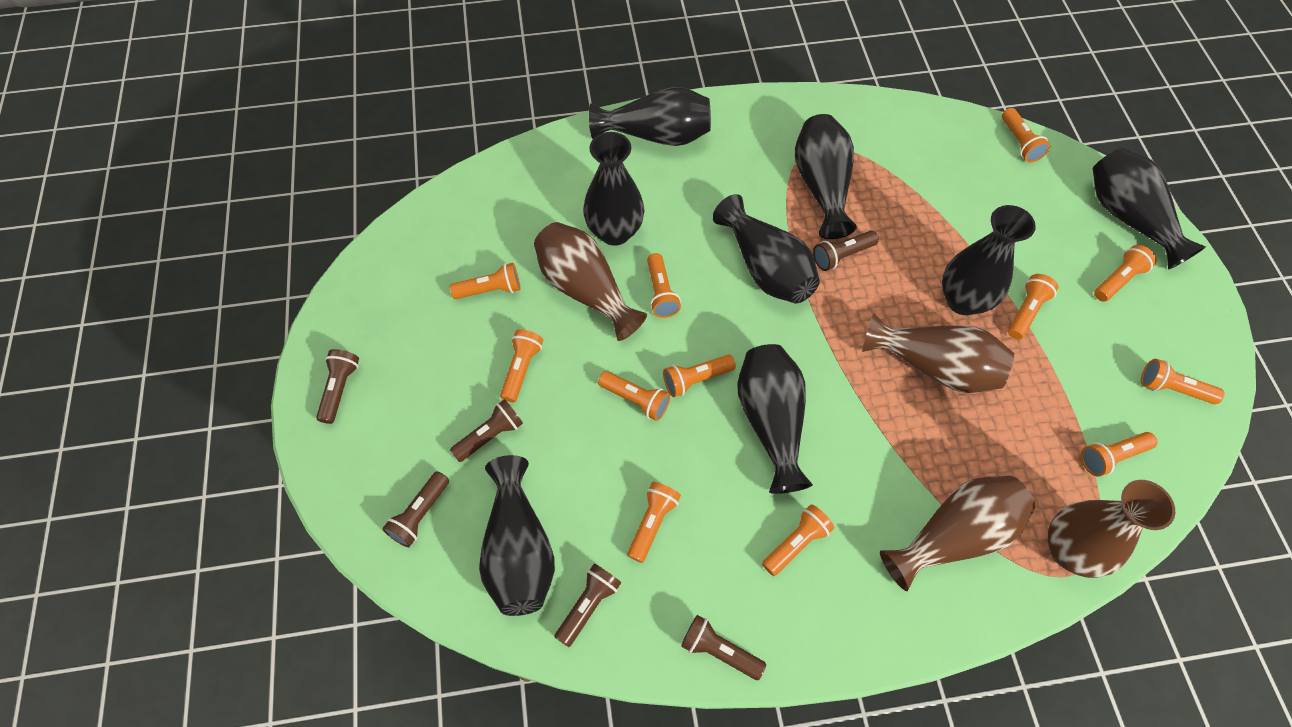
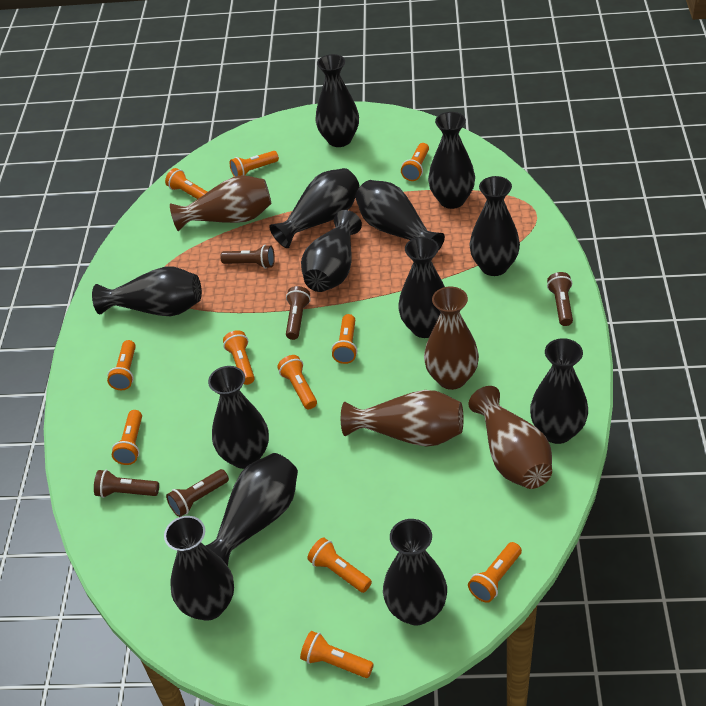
black vase: 8 -> 13
brown flashlight: 6 -> 5
orange flashlight: 12 -> 11

